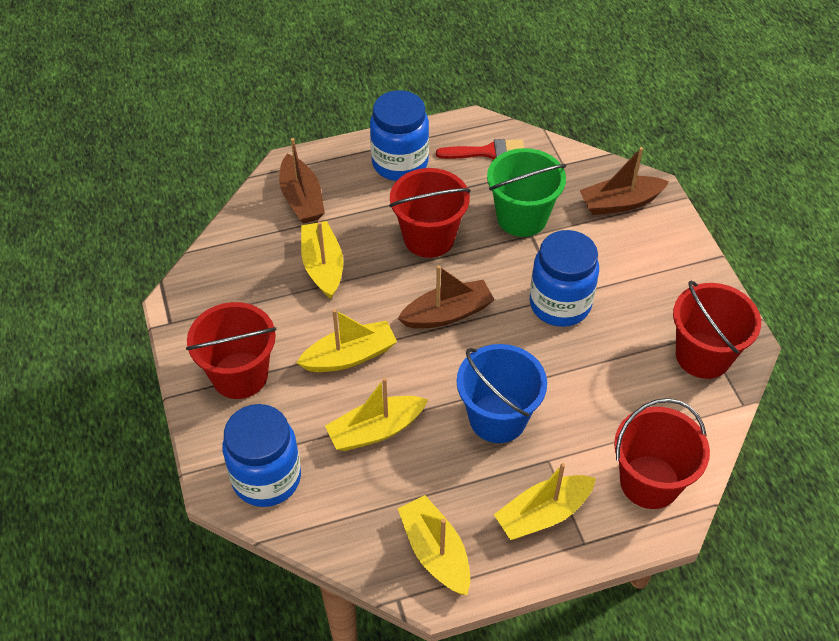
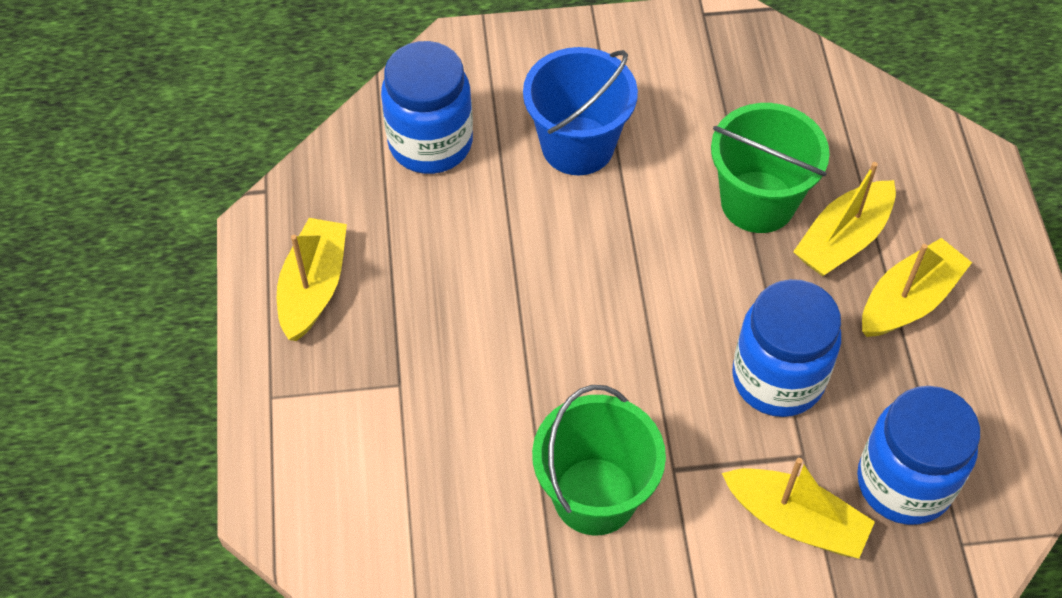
brown boat: 3 -> 0
green bucket: 1 -> 2
red brush: 1 -> 0
red bucket: 4 -> 0
yellow boat: 5 -> 4

